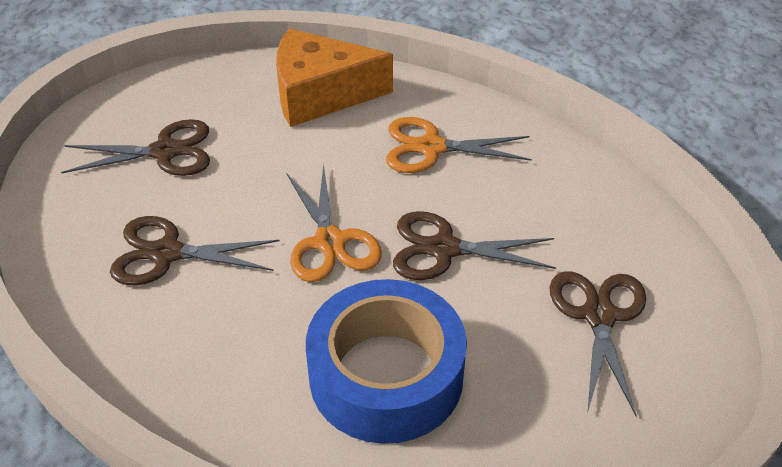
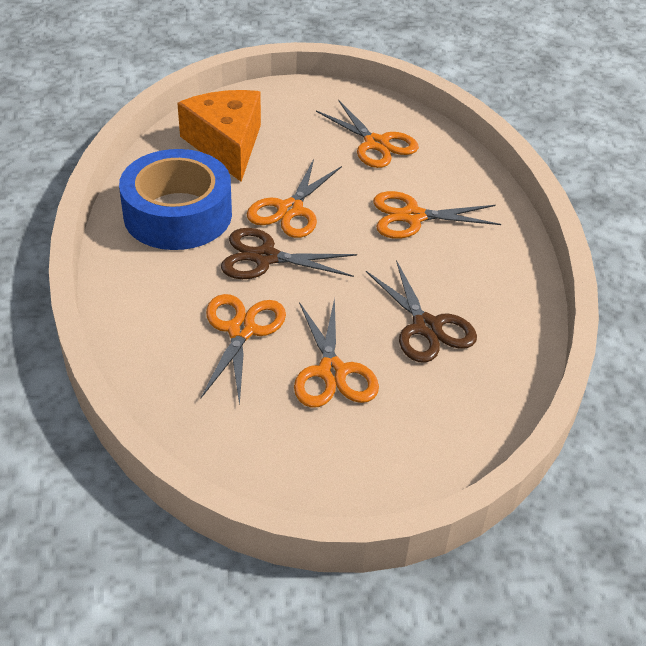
brown scissors: 4 -> 2
orange scissors: 2 -> 5

